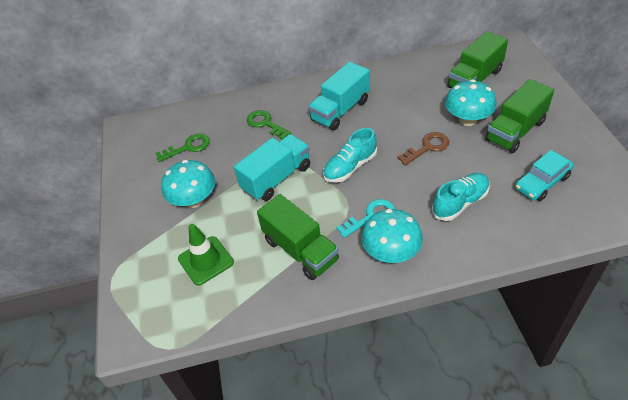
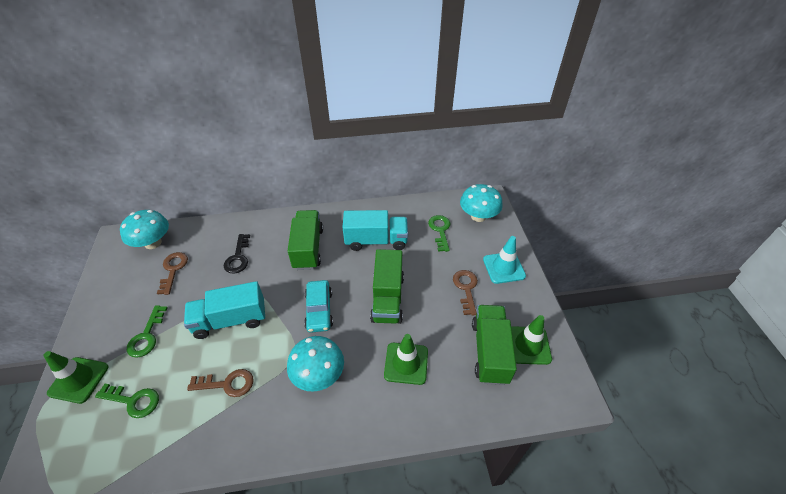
black key: 0 -> 1
brown key: 1 -> 3
green key: 2 -> 3
green traffic cone: 1 -> 3
turquoise key: 1 -> 0
turquoise shoe: 2 -> 0
turquoise traffic cone: 0 -> 1

